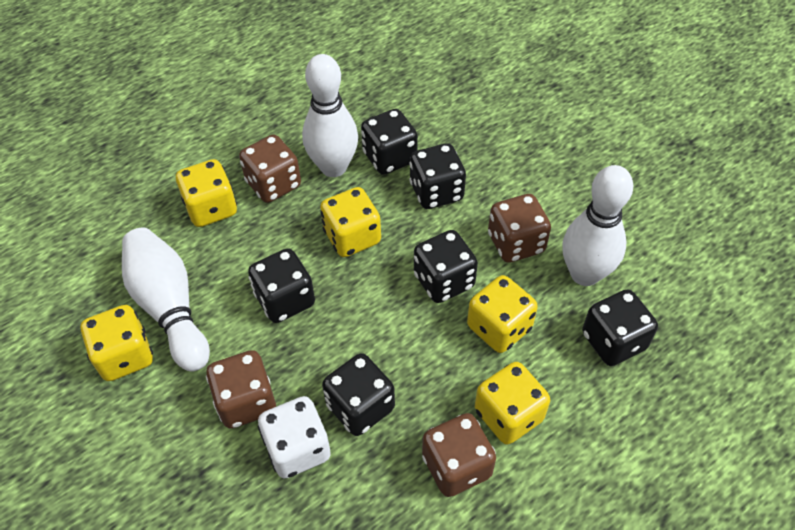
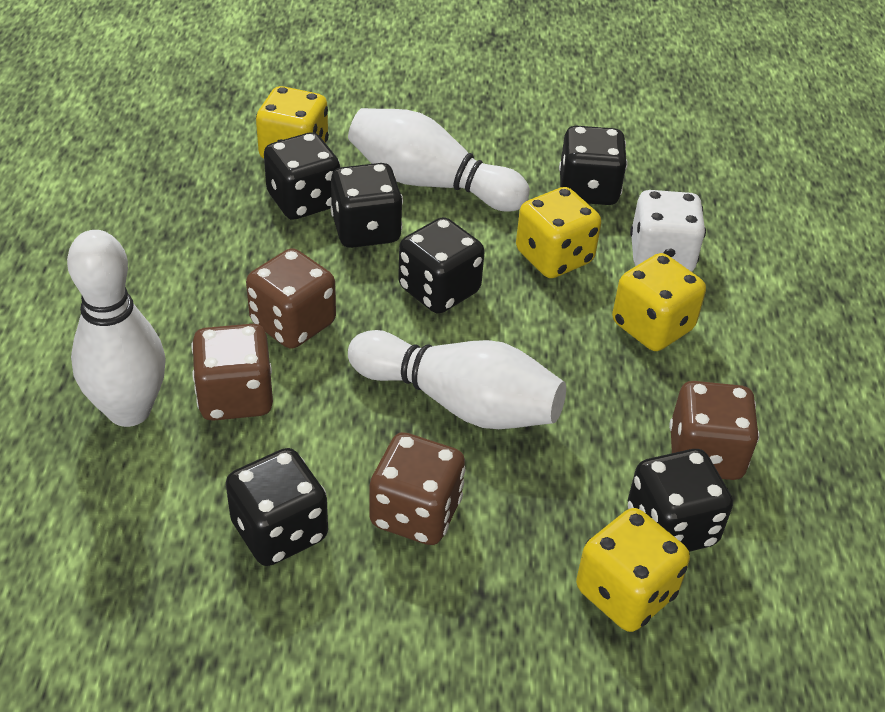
yellow dice: 5 -> 4

